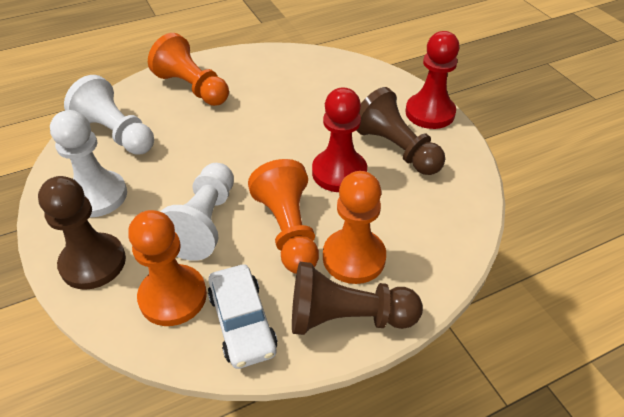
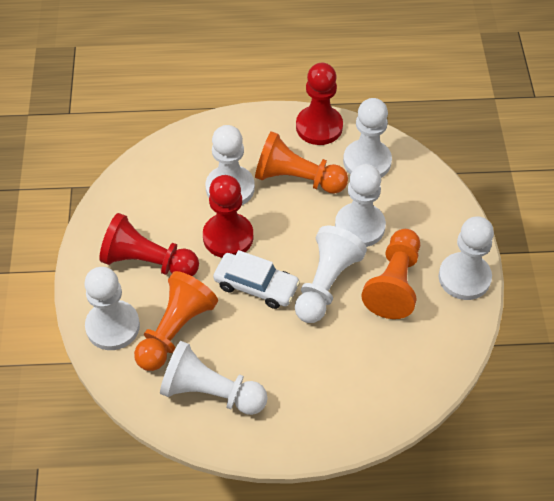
brown pawn: 3 -> 0
orange pawn: 4 -> 3
red pawn: 2 -> 3
white pawn: 3 -> 7

